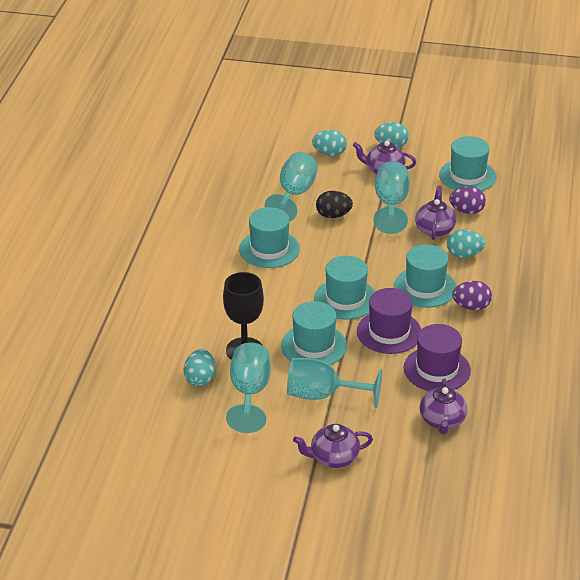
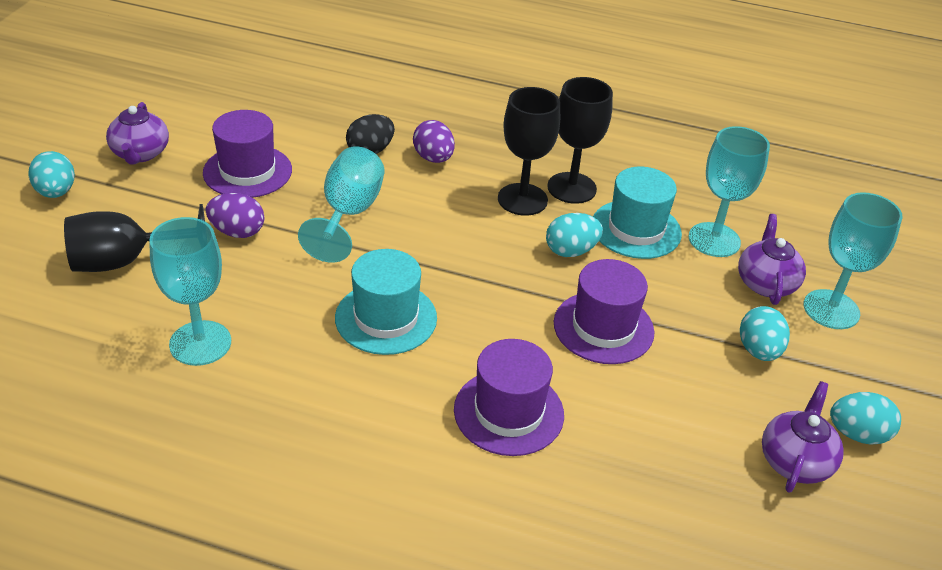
black goblet: 1 -> 3
purple hat: 2 -> 3
purple teapot: 4 -> 3
turquoise hat: 5 -> 2

